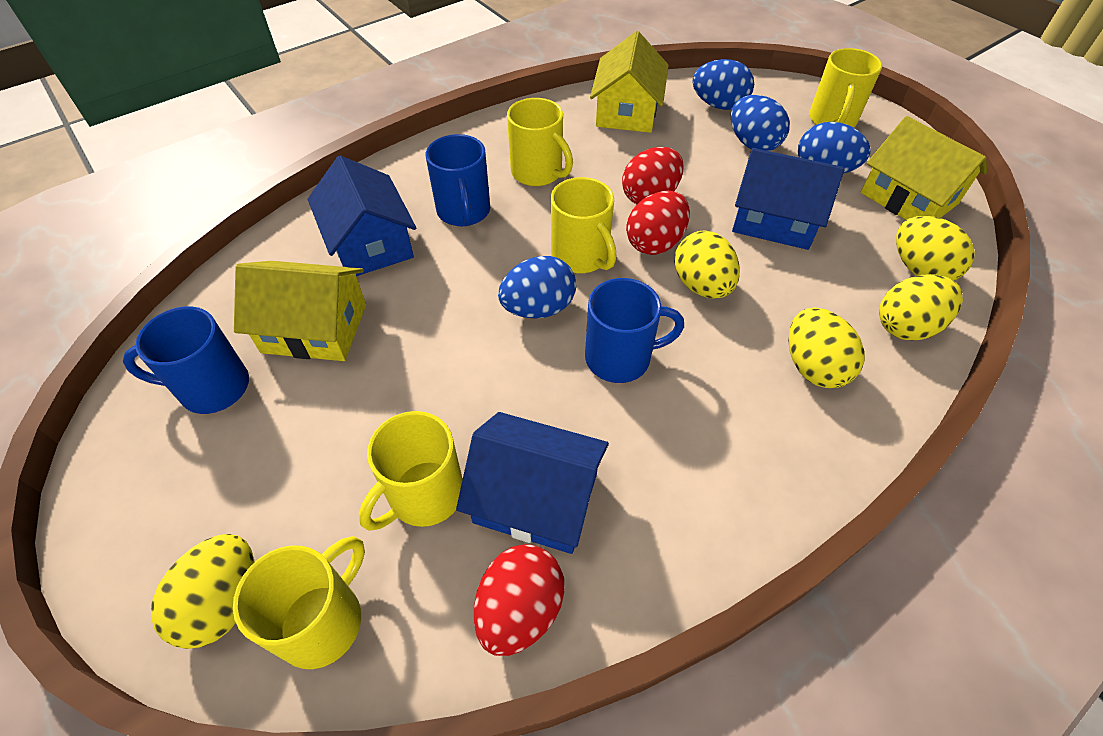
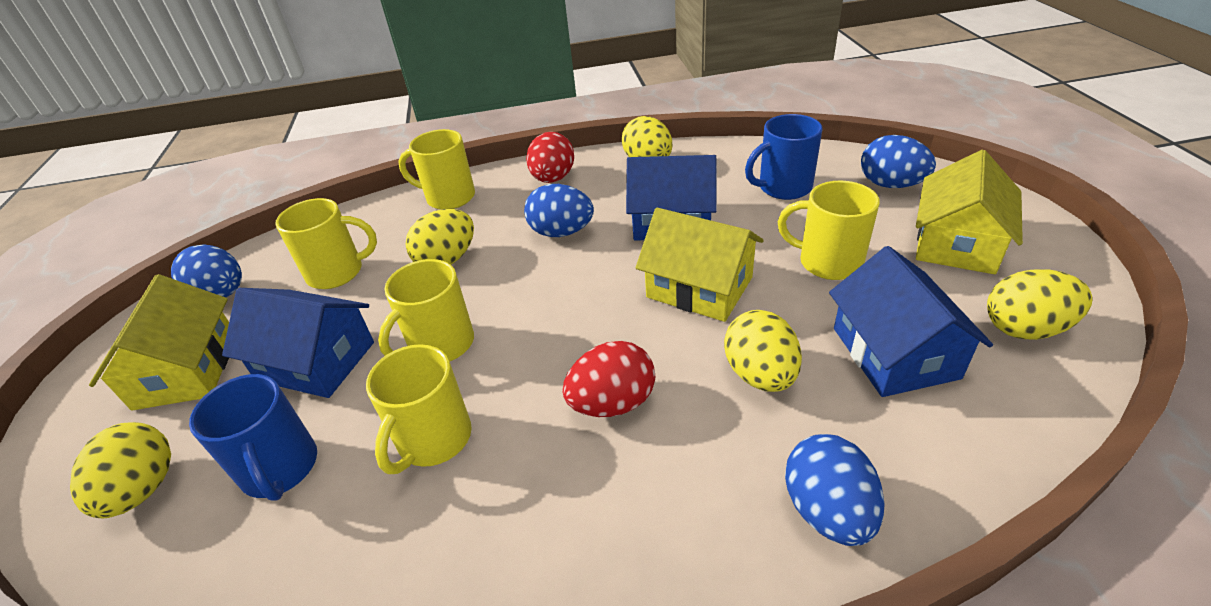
blue mug: 3 -> 2
red egg: 3 -> 2

